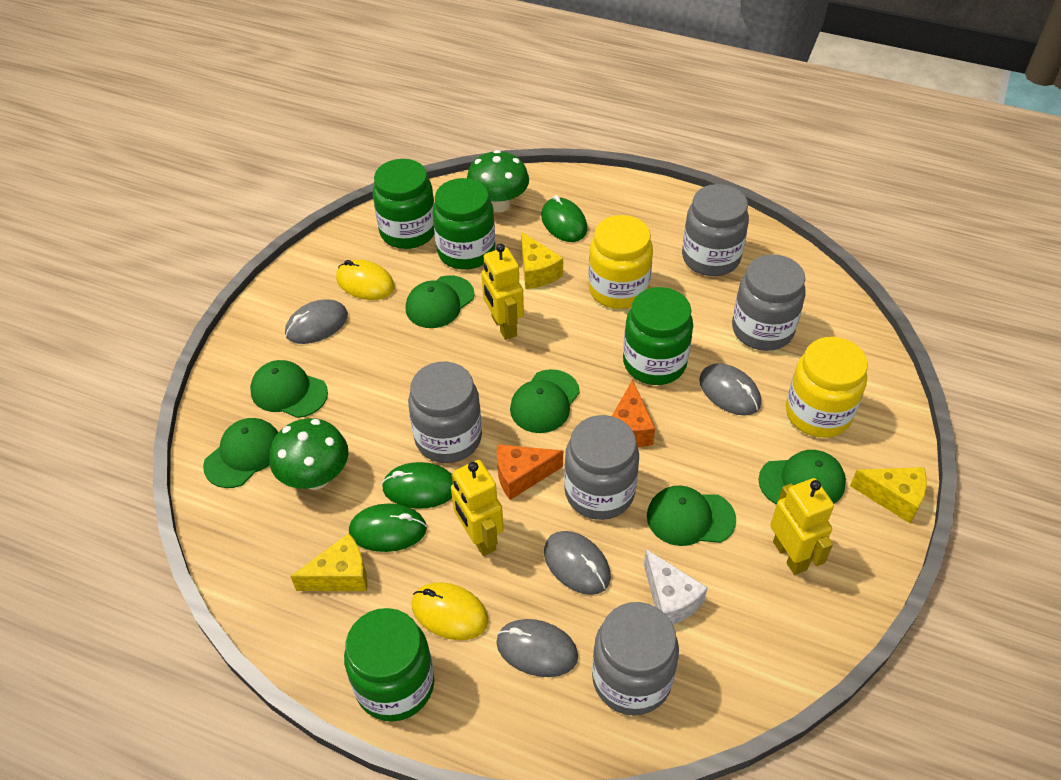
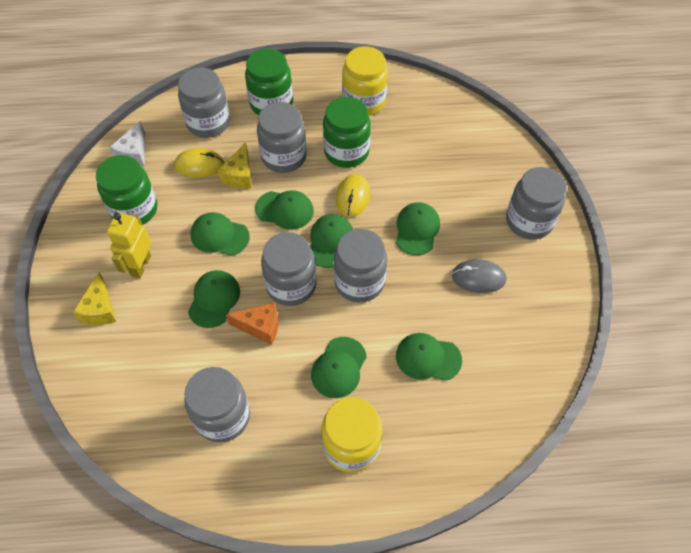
green cap: 6 -> 7
green jar: 4 -> 3
green mouse: 3 -> 0
green mushroom: 2 -> 0
grey jar: 5 -> 6
grey mouse: 4 -> 1
orange cheese: 2 -> 1
yellow cheese: 3 -> 2
yellow robot: 3 -> 1

